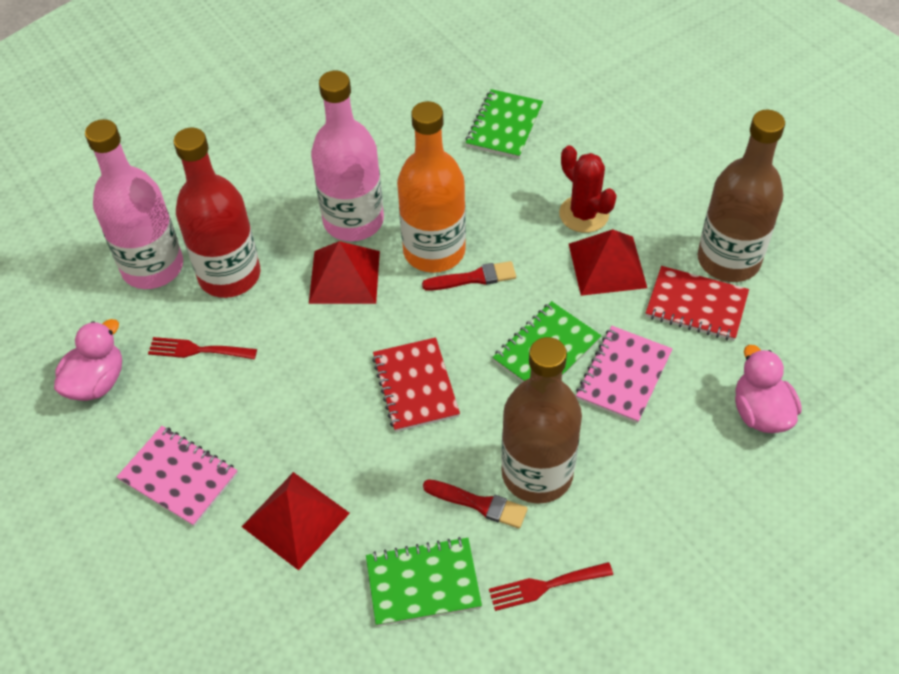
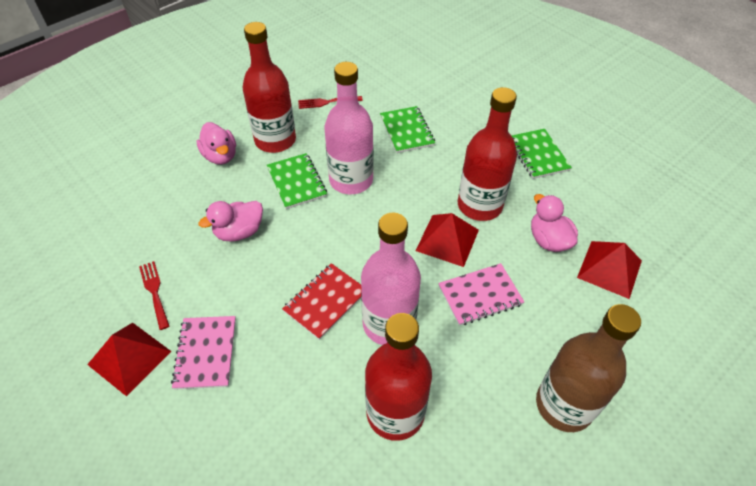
brown bottle: 2 -> 1
orange bottle: 1 -> 0
pink duck: 2 -> 3
red bottle: 1 -> 3
red brush: 2 -> 0
red cactus: 1 -> 0
red notebook: 2 -> 1

